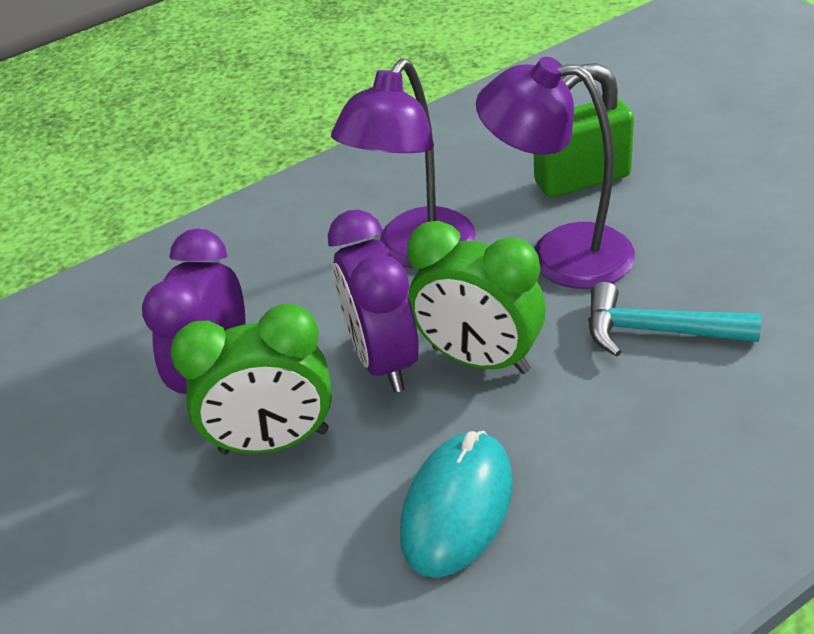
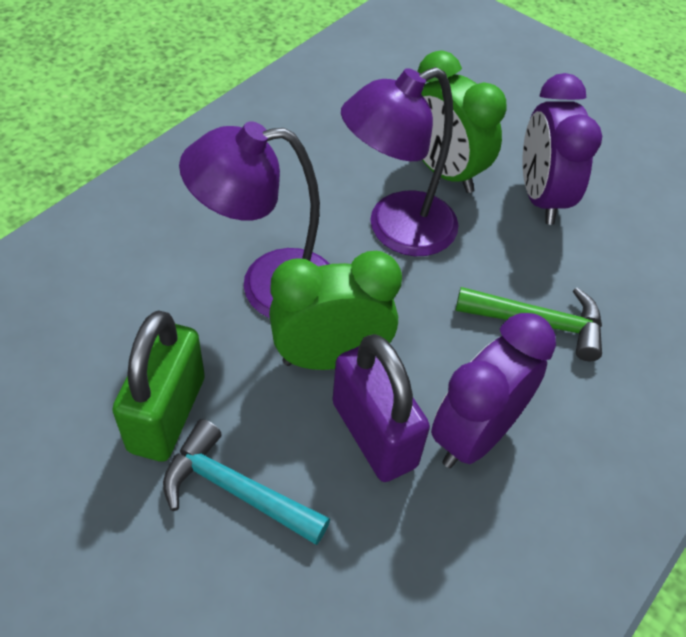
green hammer: 0 -> 1
purple padlock: 0 -> 1
turquoise mouse: 1 -> 0

